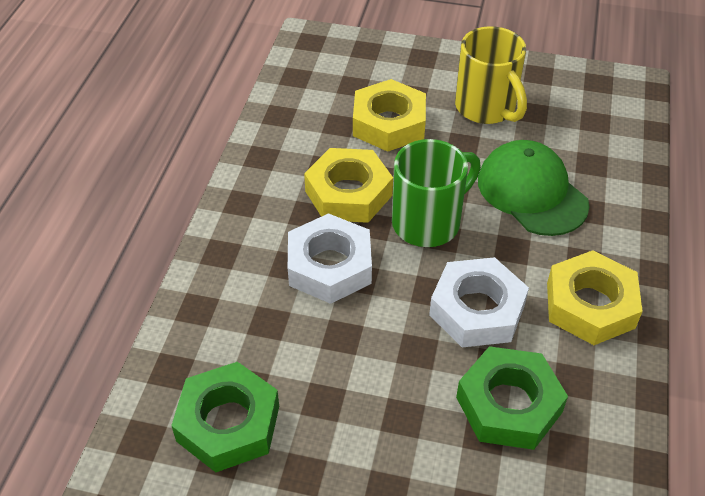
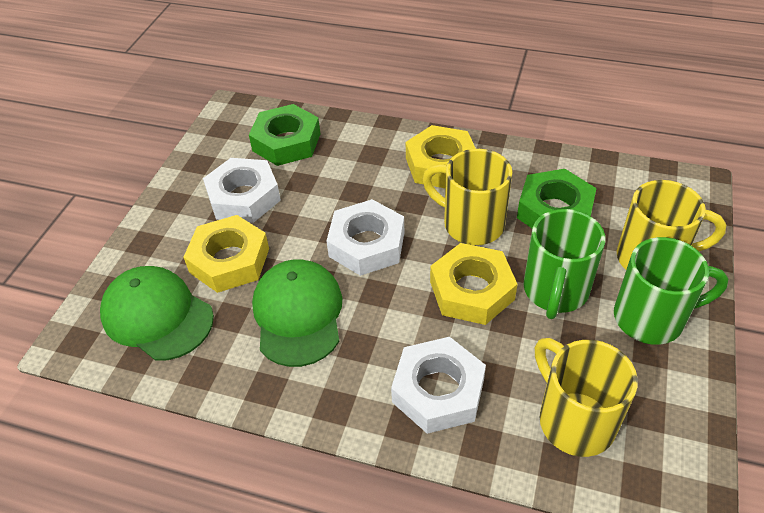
green cap: 1 -> 2
green mug: 1 -> 2
white nut: 2 -> 3
yellow mug: 1 -> 3

